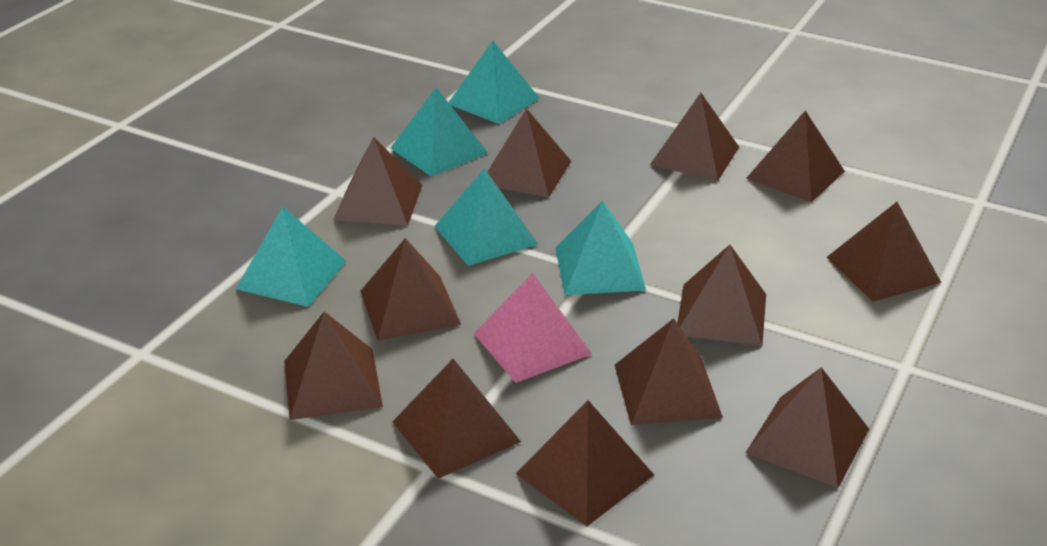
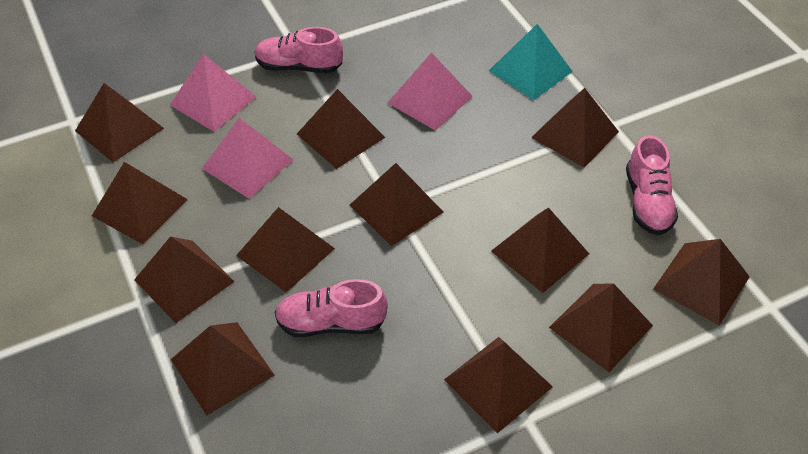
pink pyramid: 1 -> 3
pink shoe: 0 -> 3
turquoise pyramid: 5 -> 1

